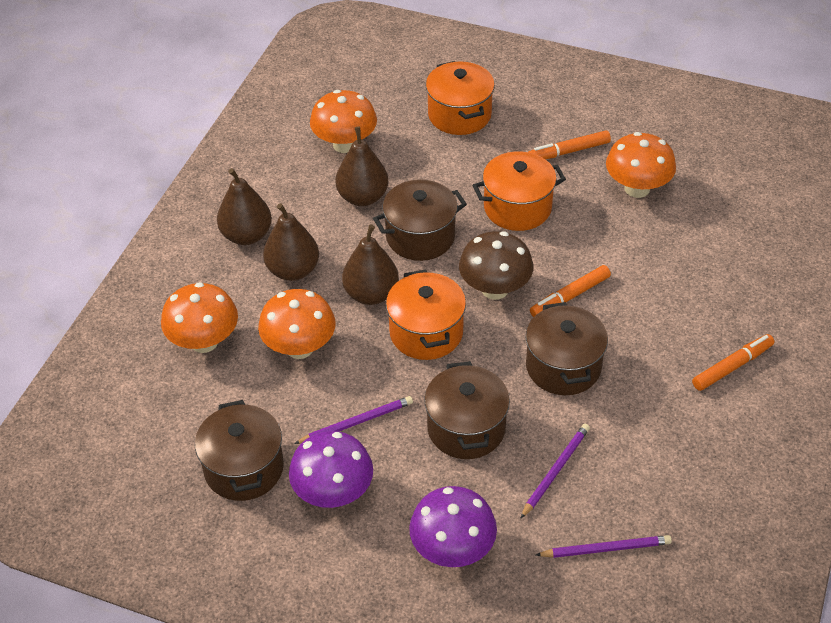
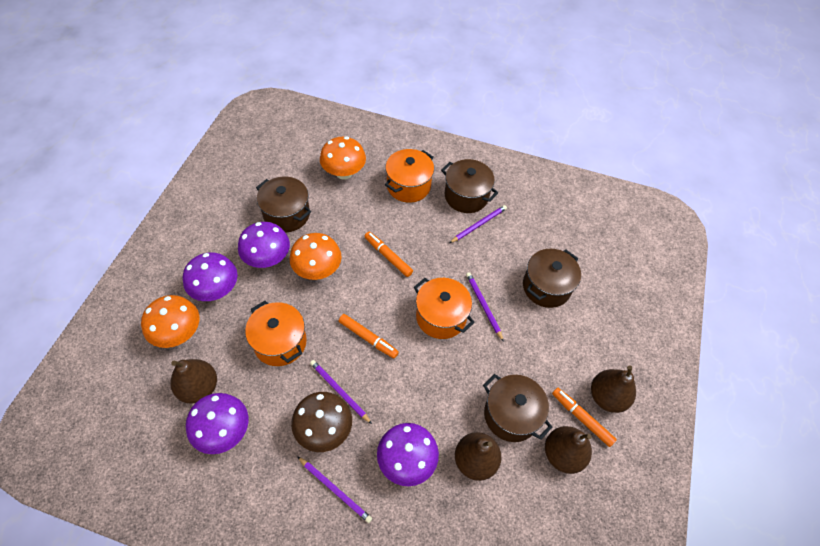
orange mushroom: 4 -> 3
purple mushroom: 2 -> 4
purple pencil: 3 -> 4

